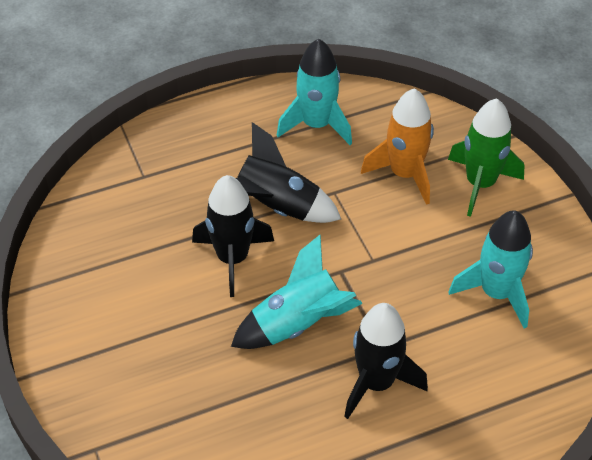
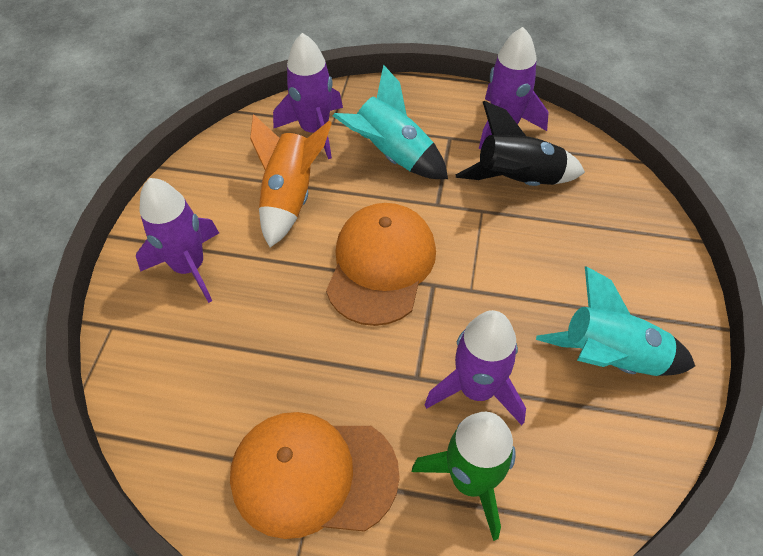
black rocket: 3 -> 1
orange cap: 0 -> 2
purple rocket: 0 -> 4
turquoise rocket: 3 -> 2

